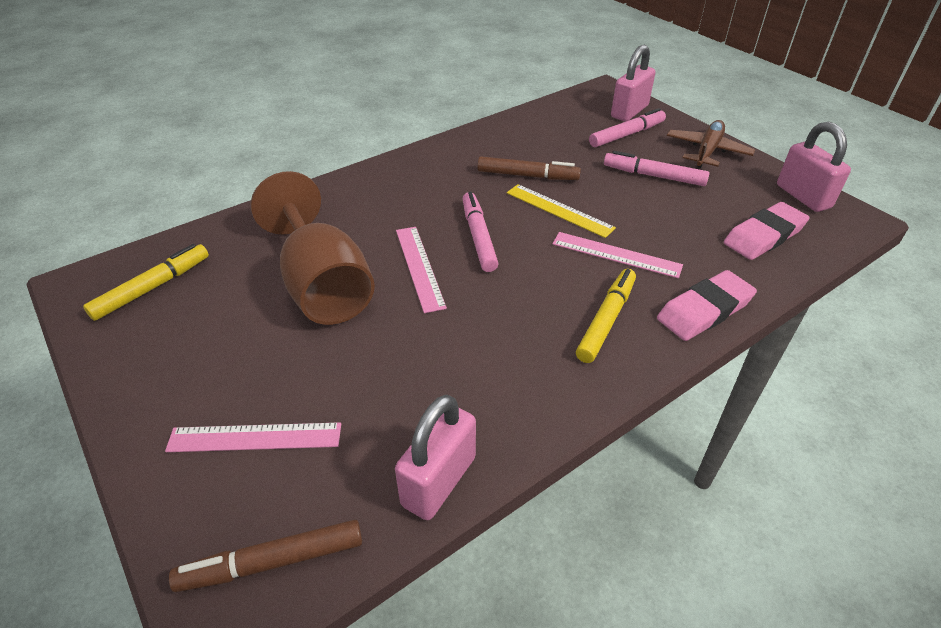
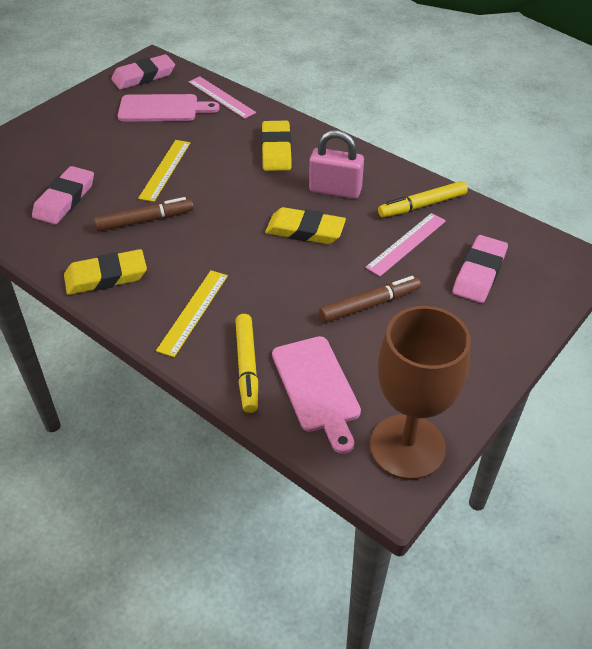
brown plane: 1 -> 0
pink cutting board: 0 -> 2
pink eraser: 2 -> 3
pink marker: 3 -> 0
pink padlock: 3 -> 1
pink ruler: 3 -> 2
yellow eraser: 0 -> 3
yellow ruler: 1 -> 2

